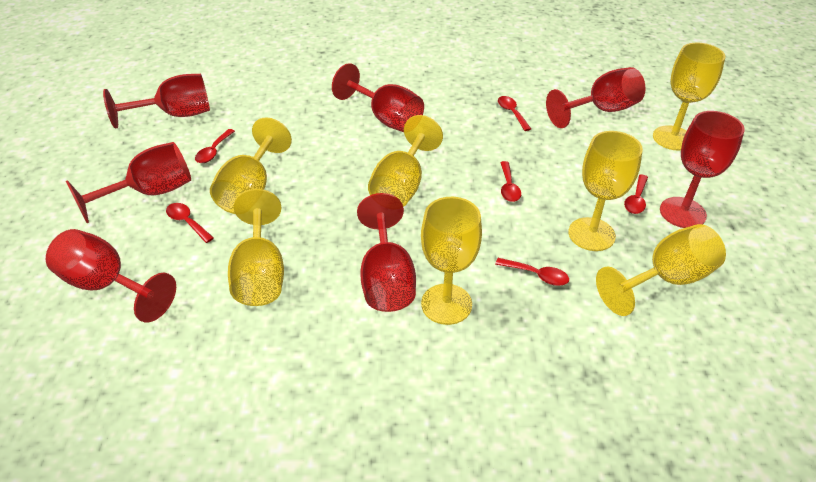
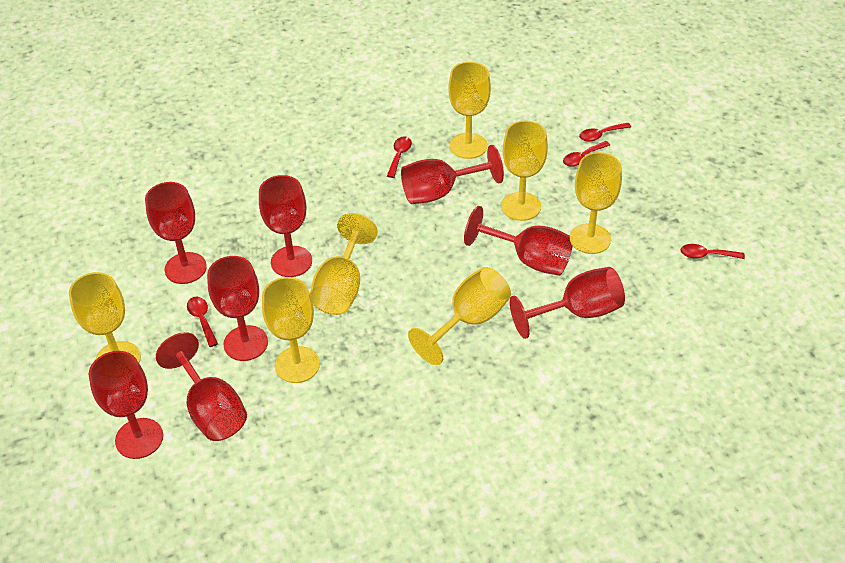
red goblet: 7 -> 8
red spoon: 6 -> 5

